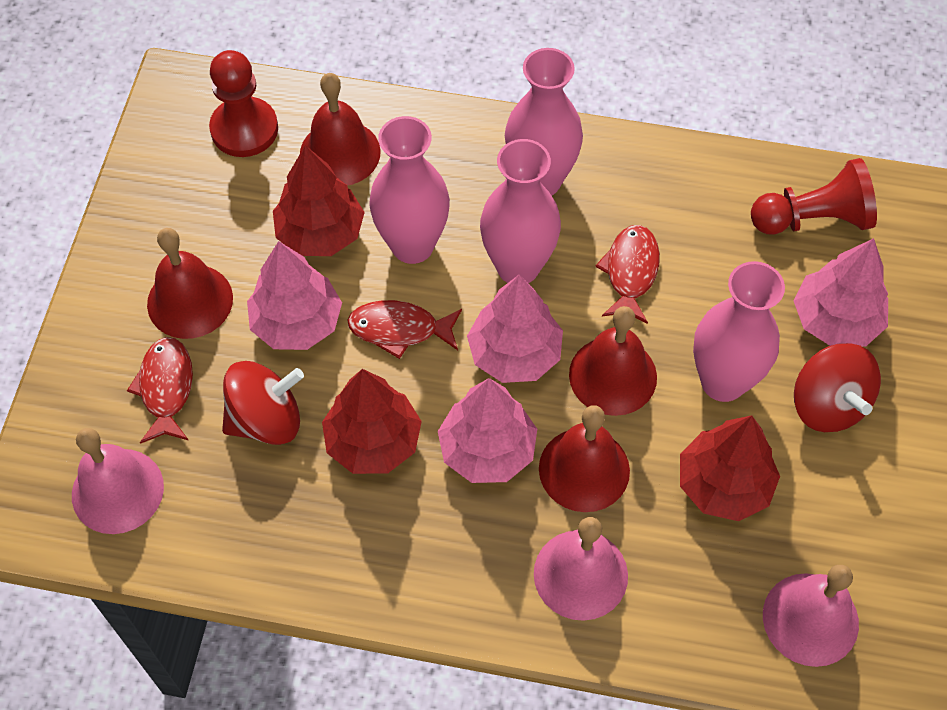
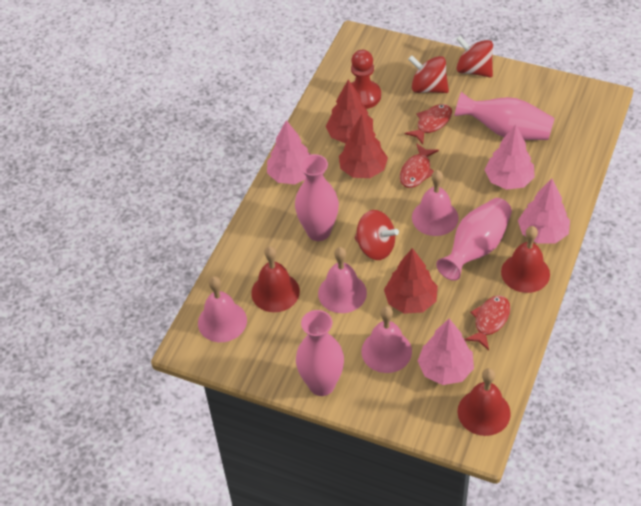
pink bell: 3 -> 4
red bell: 4 -> 3
red pawn: 2 -> 1
red spinning top: 2 -> 3

